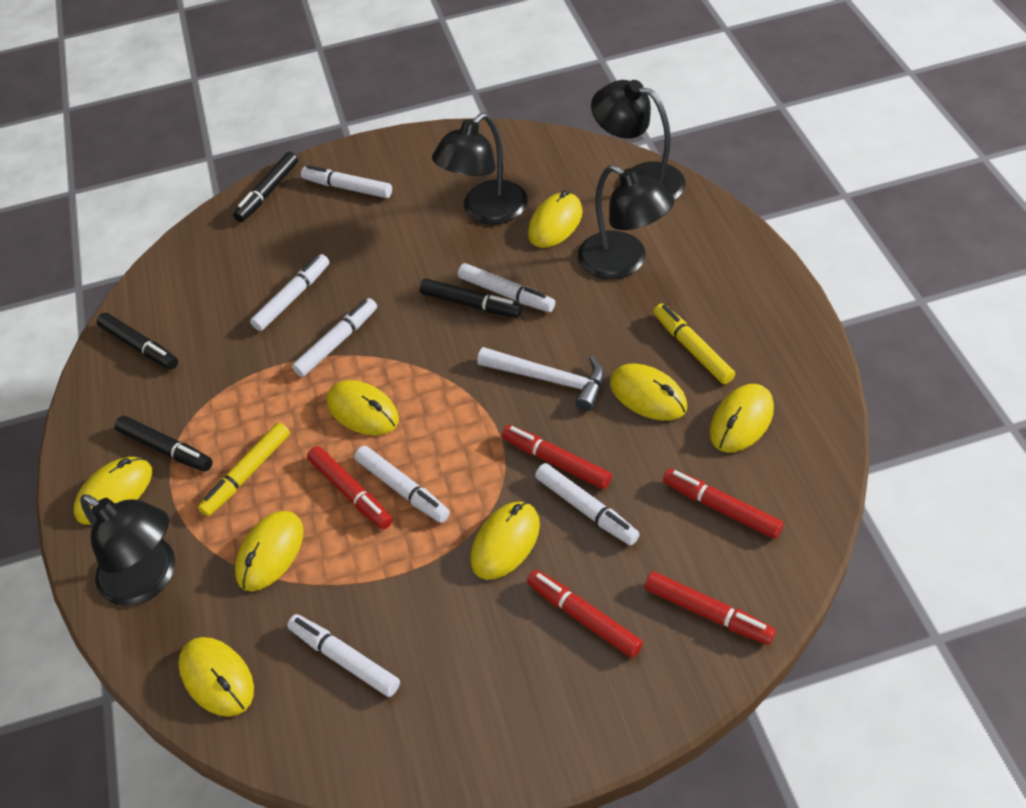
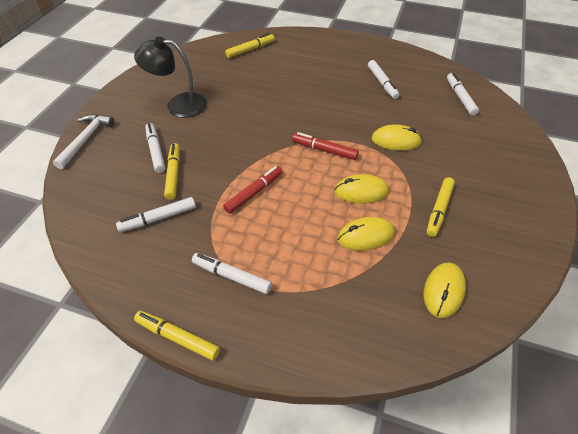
black lamp: 4 -> 1
black marker: 4 -> 0
red marker: 5 -> 2
white marker: 7 -> 5
yellow marker: 2 -> 4
yellow mouse: 8 -> 4

